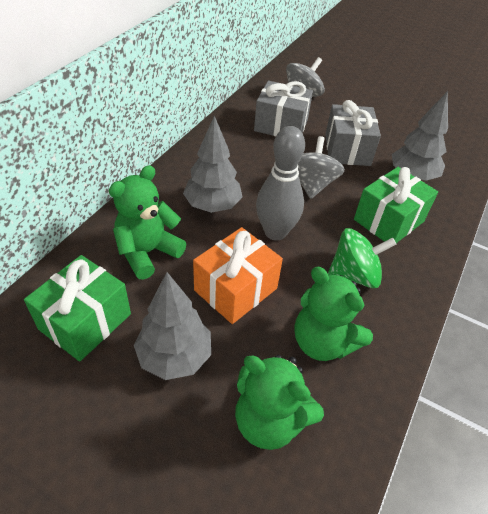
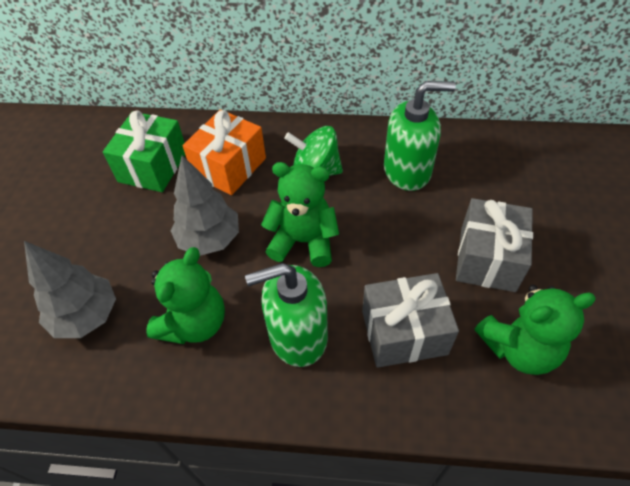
green gift: 2 -> 1
green soap dispenser: 0 -> 2
grey bowling pin: 1 -> 0
grey spinning top: 2 -> 0
grey tree: 3 -> 2

